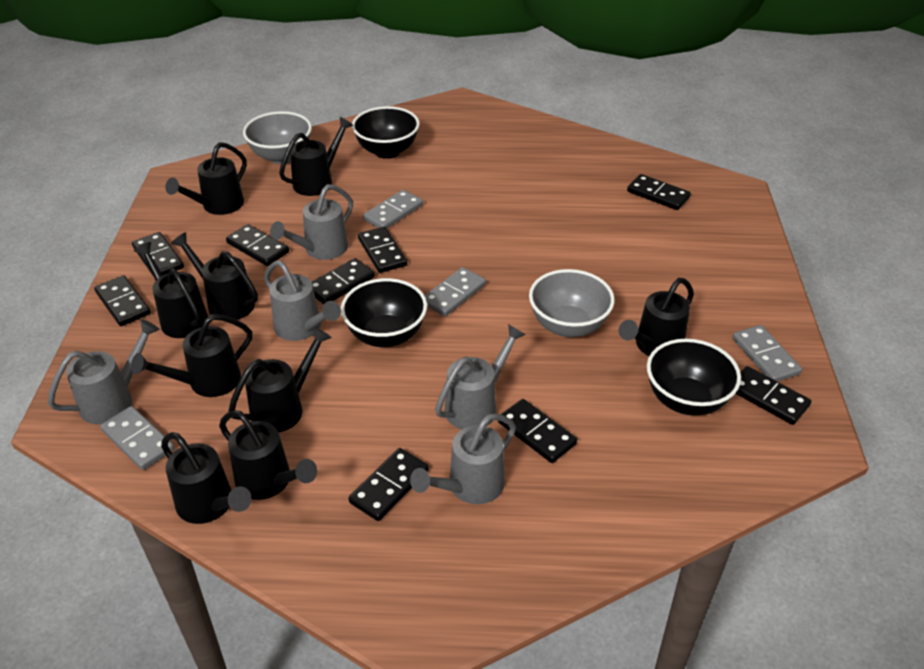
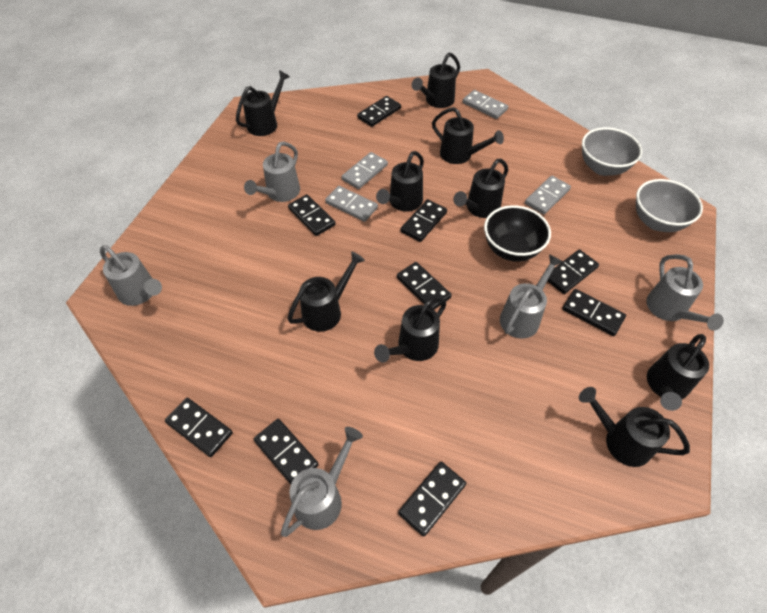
black bowl: 3 -> 1

